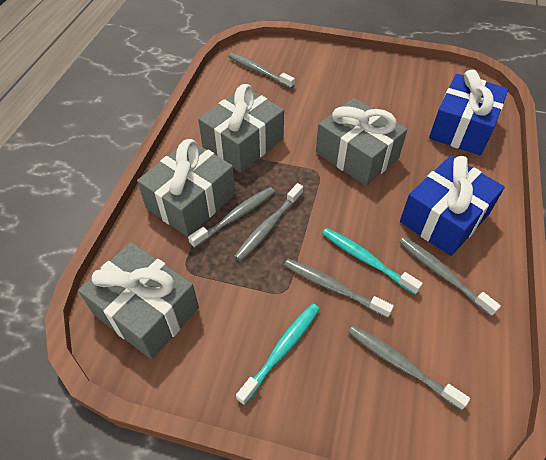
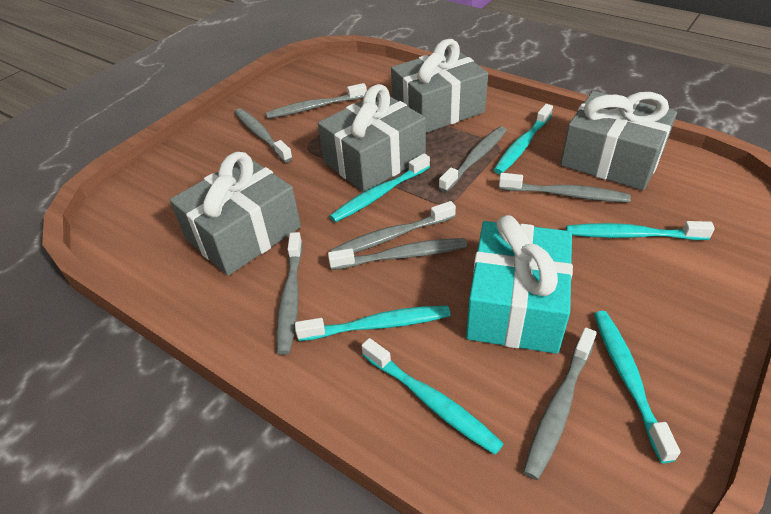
blue gift: 2 -> 0
grey toothbrush: 6 -> 8
turquoise gift: 0 -> 1
turquoise toothbrush: 2 -> 6

